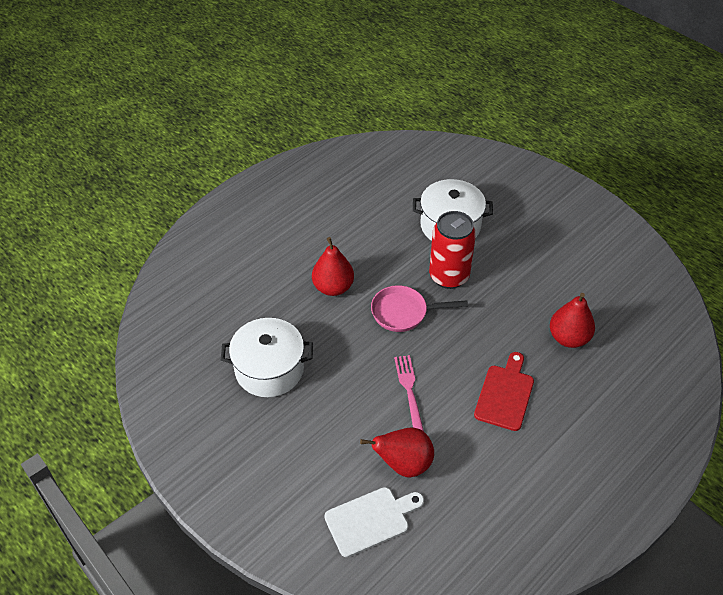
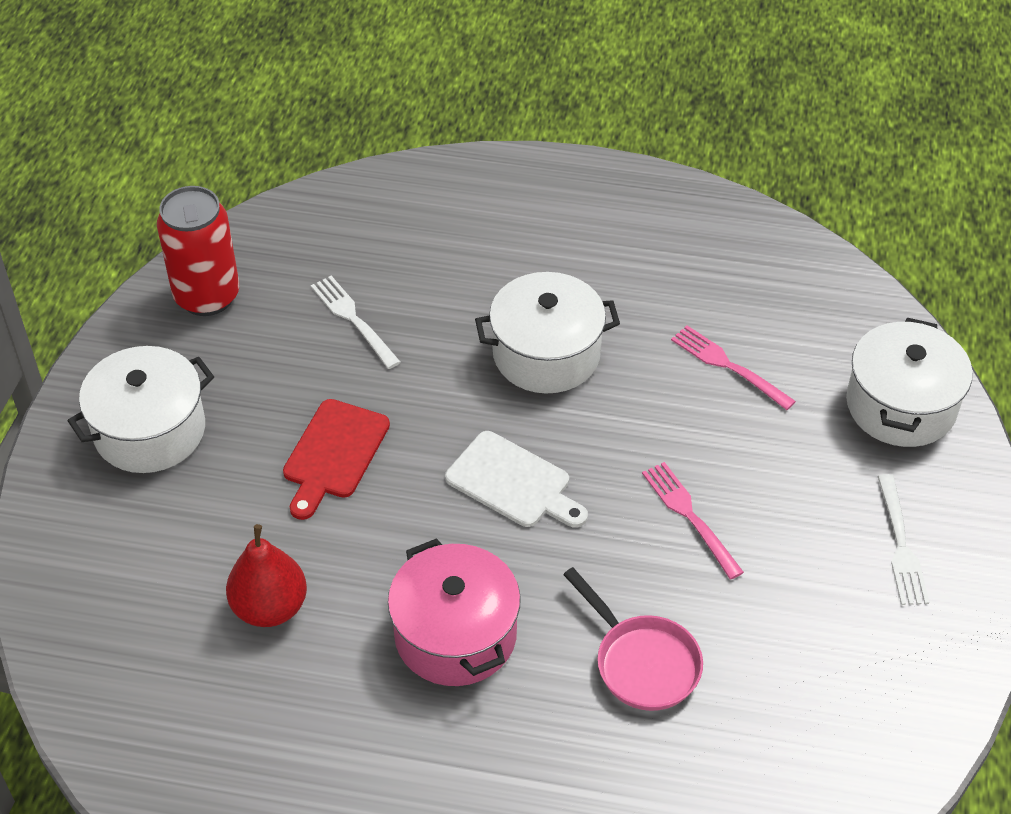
pink fork: 1 -> 2
pink pot: 0 -> 1
red pear: 3 -> 1
white fork: 0 -> 2
white pot: 2 -> 3

